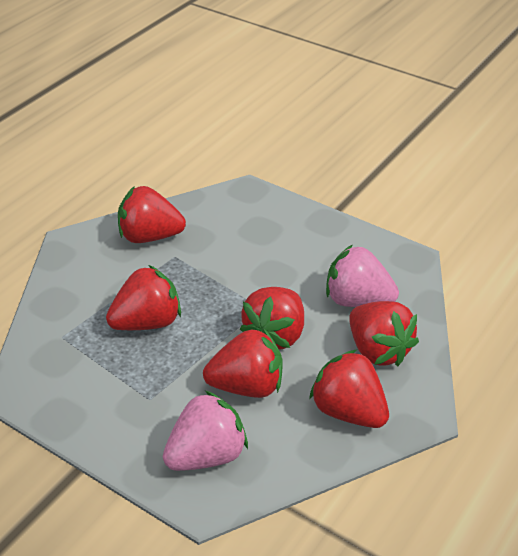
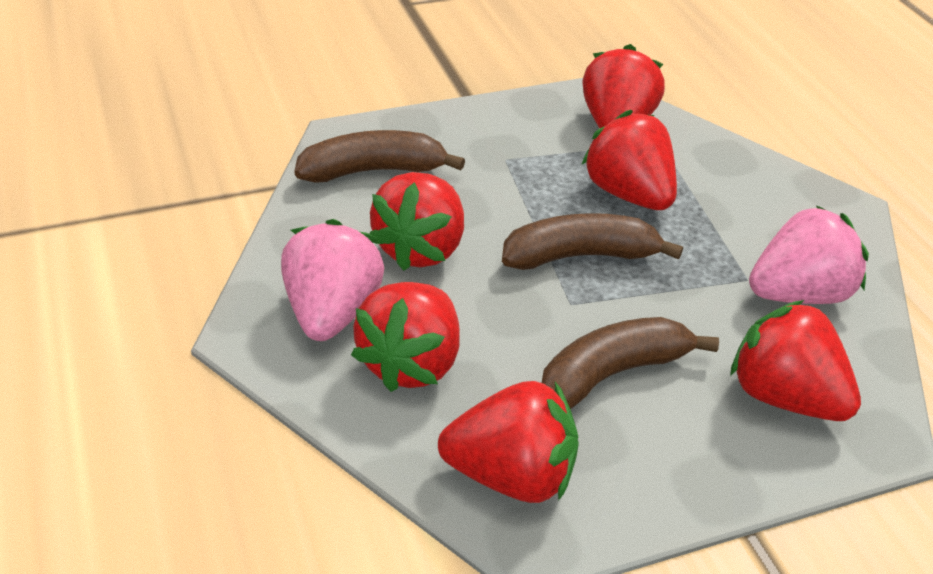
brown banana: 0 -> 3

